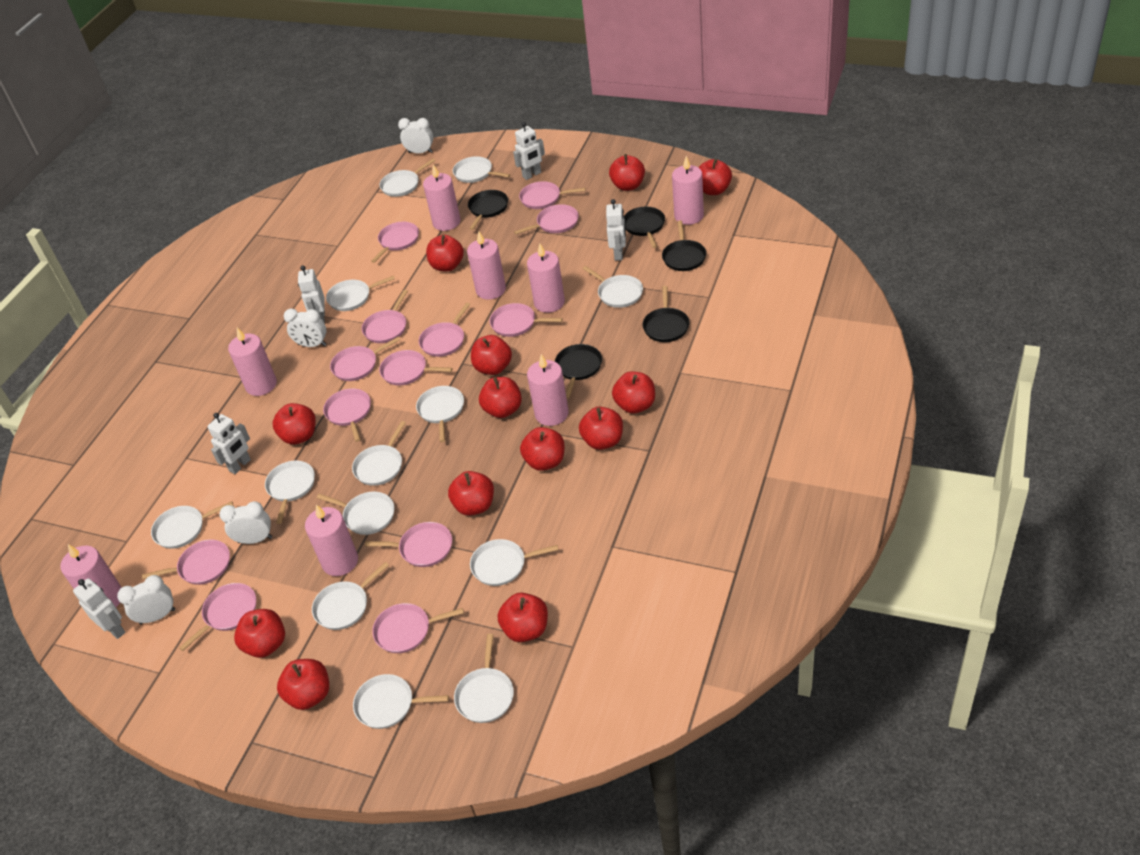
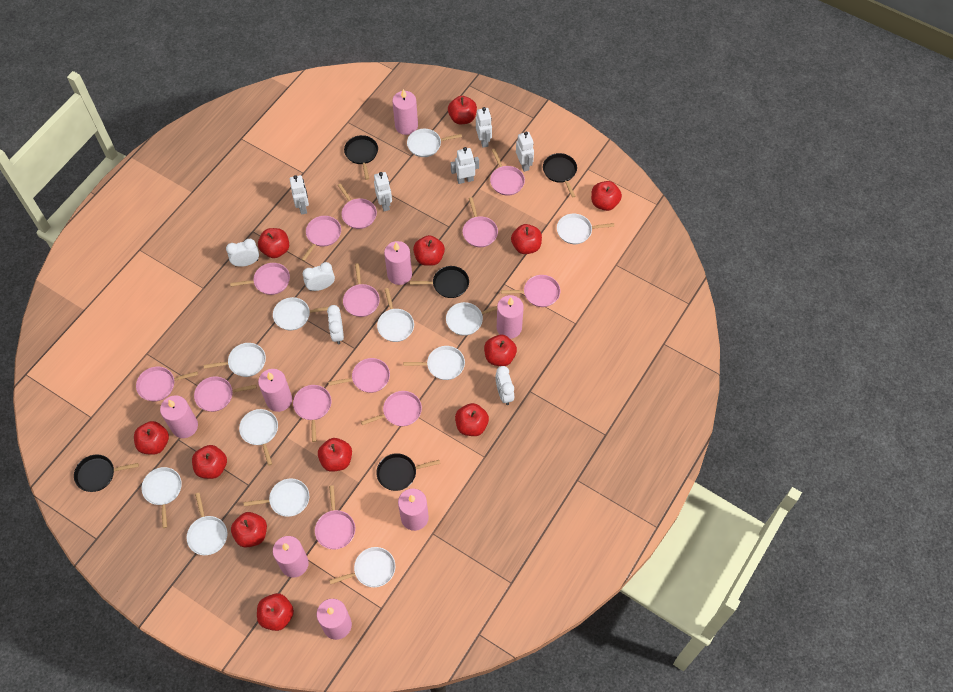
red apple: 13 -> 12
white pan: 13 -> 12

